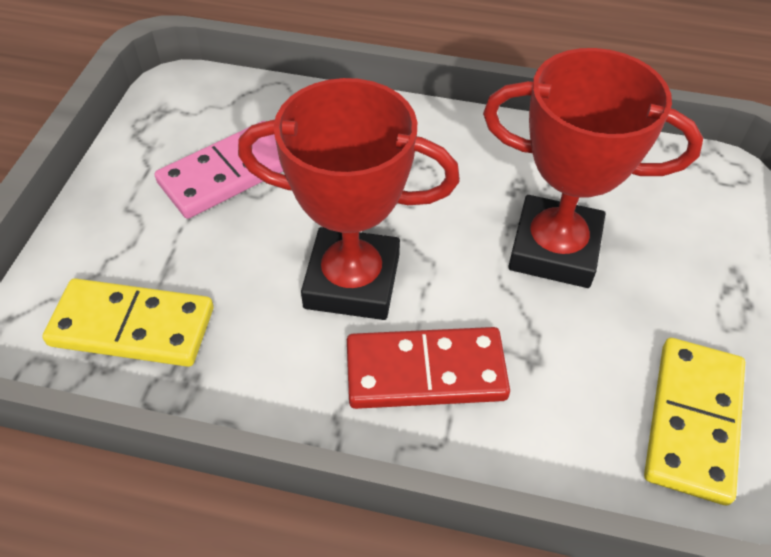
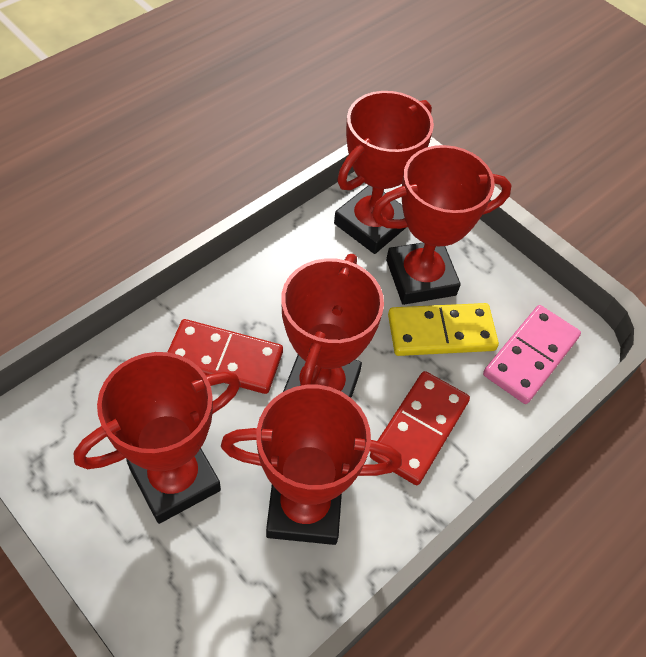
red domino: 1 -> 2
red trophy: 2 -> 5
yellow domino: 2 -> 1

